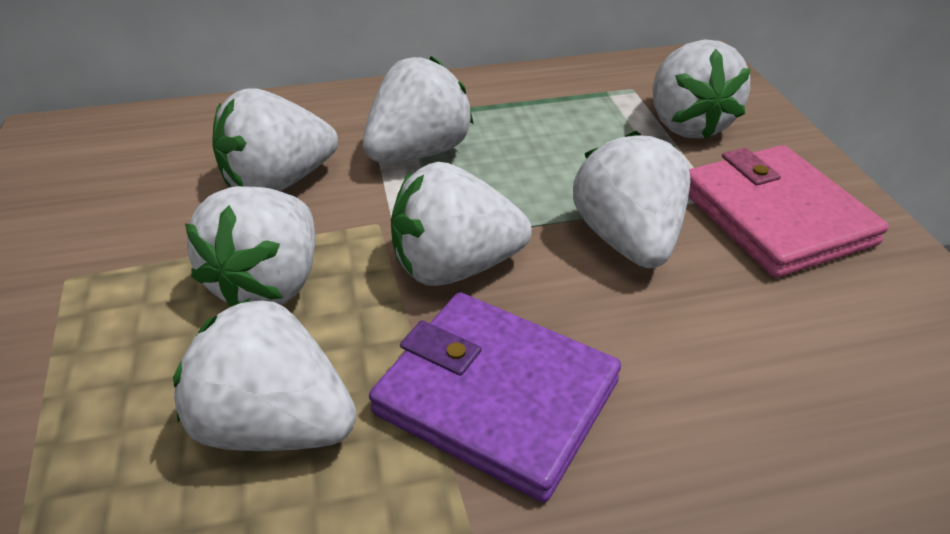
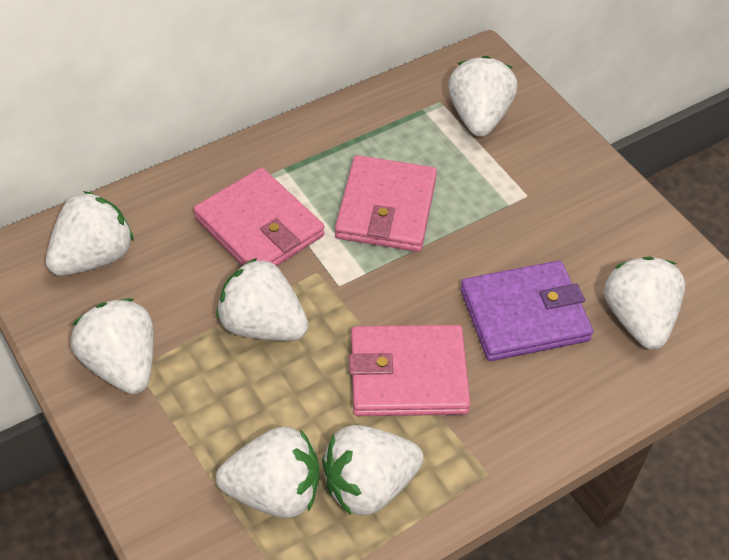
pink wallet: 1 -> 3

